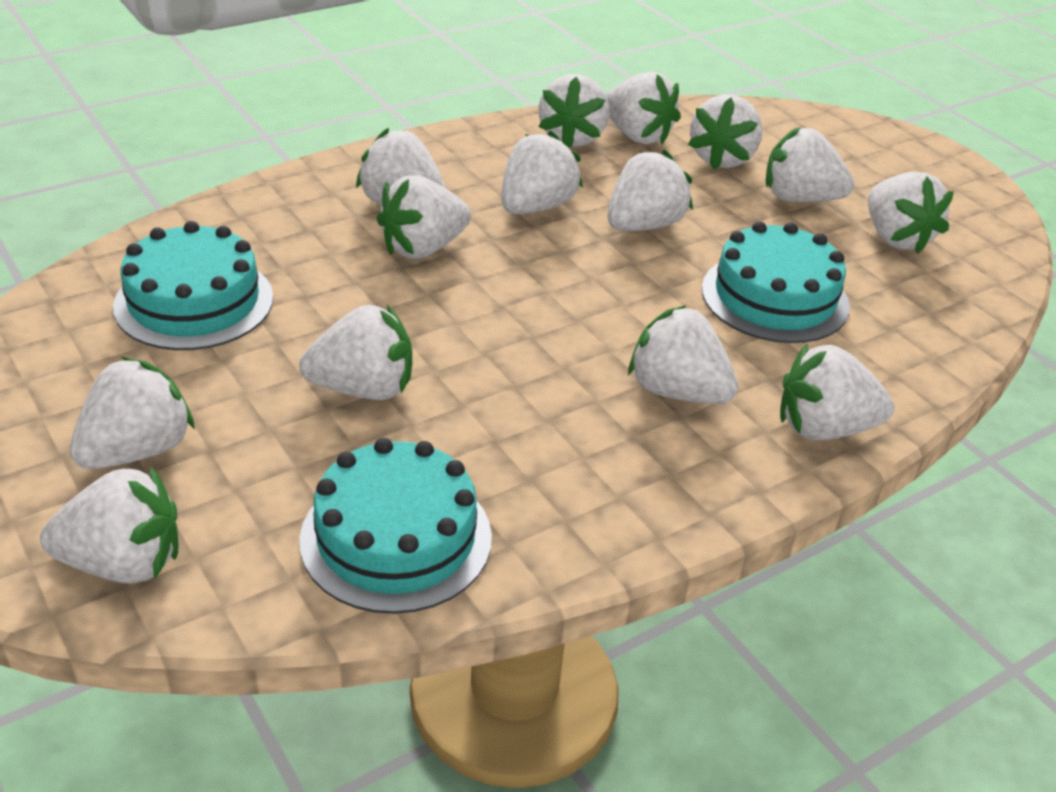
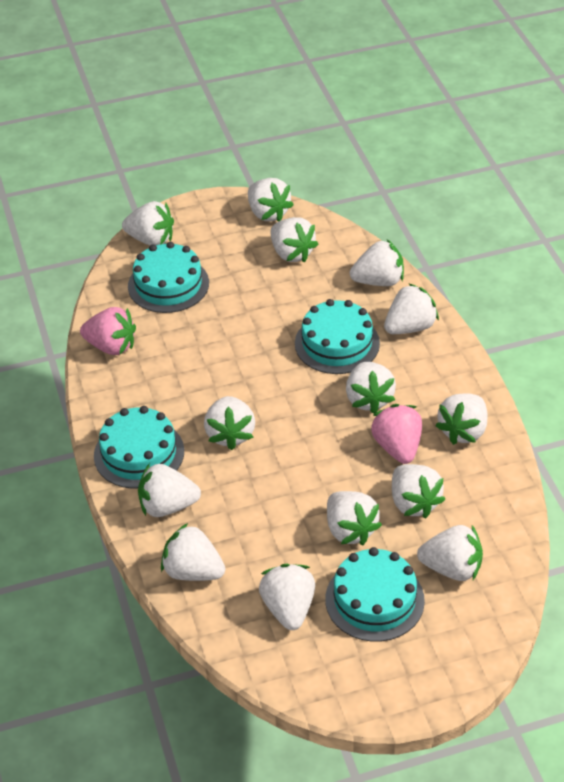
pink strawberry: 0 -> 2
turquoise cake: 3 -> 4

